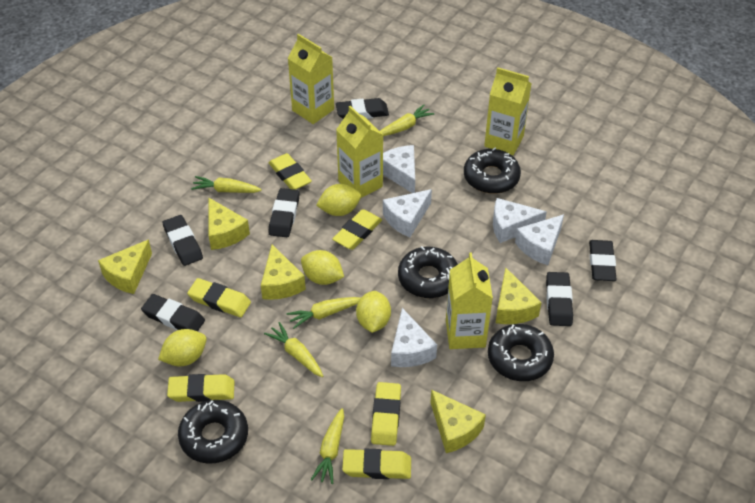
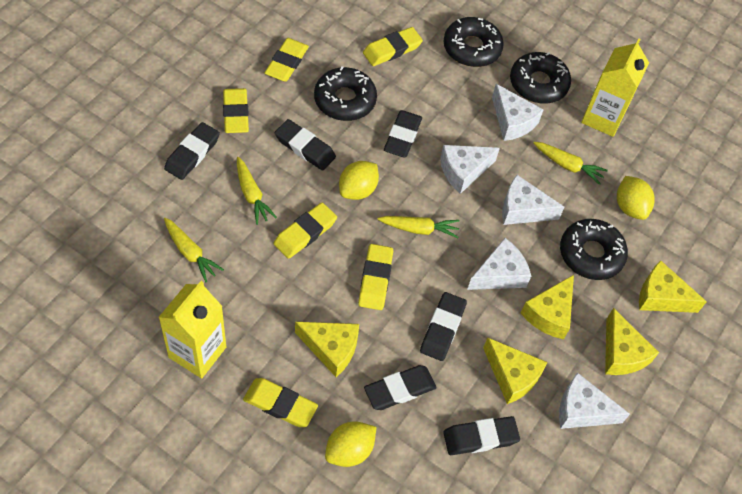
yellow carrot: 5 -> 4
yellow carton: 4 -> 2
yellow lemon: 4 -> 3

